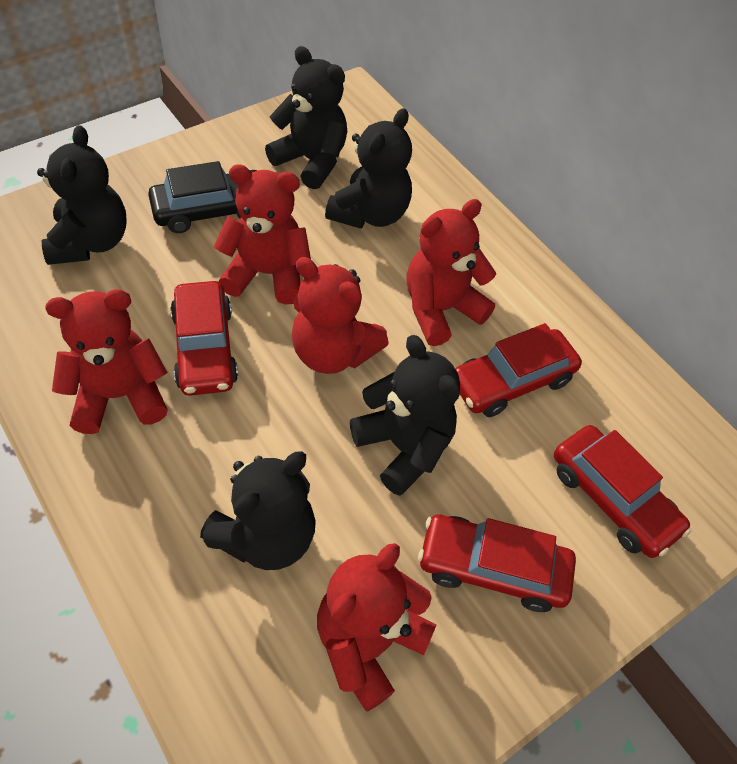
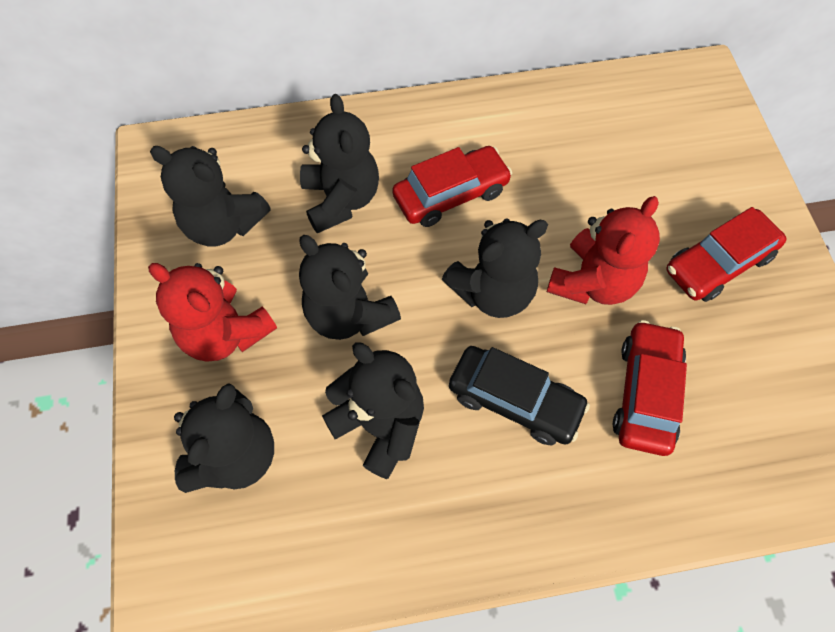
black teddy bear: 5 -> 6
red car: 4 -> 3
red teddy bear: 5 -> 2

